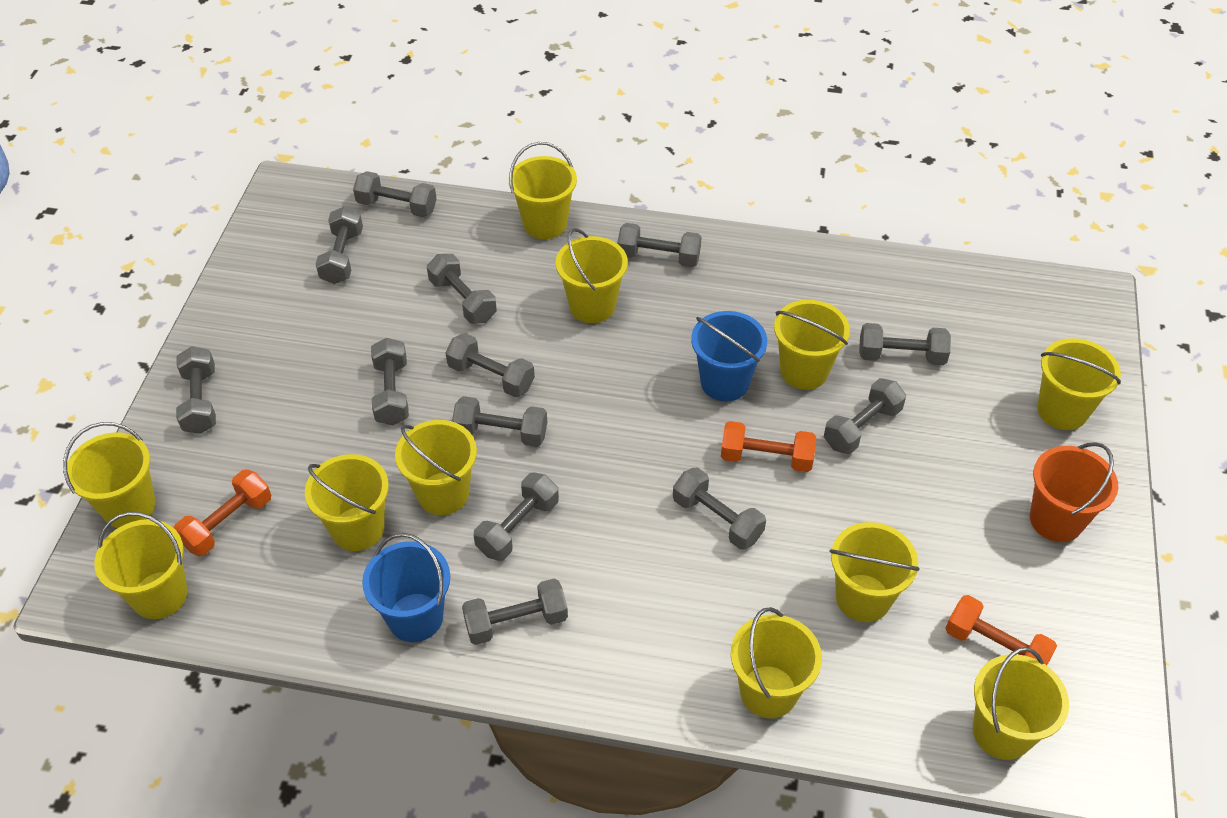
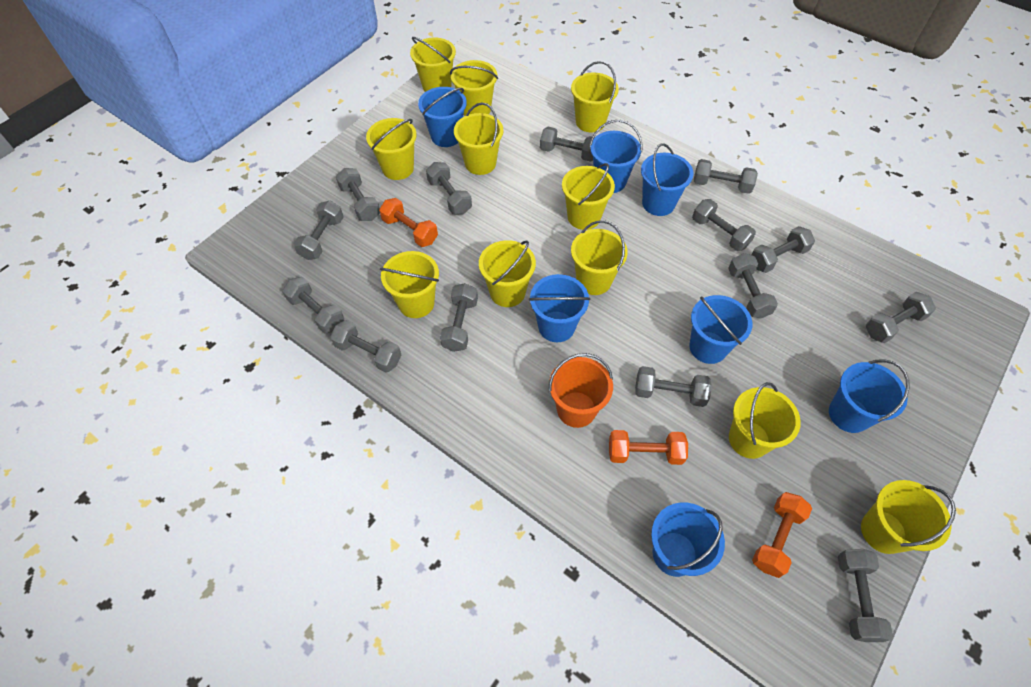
blue bucket: 2 -> 7
grey dumbbell: 13 -> 14

